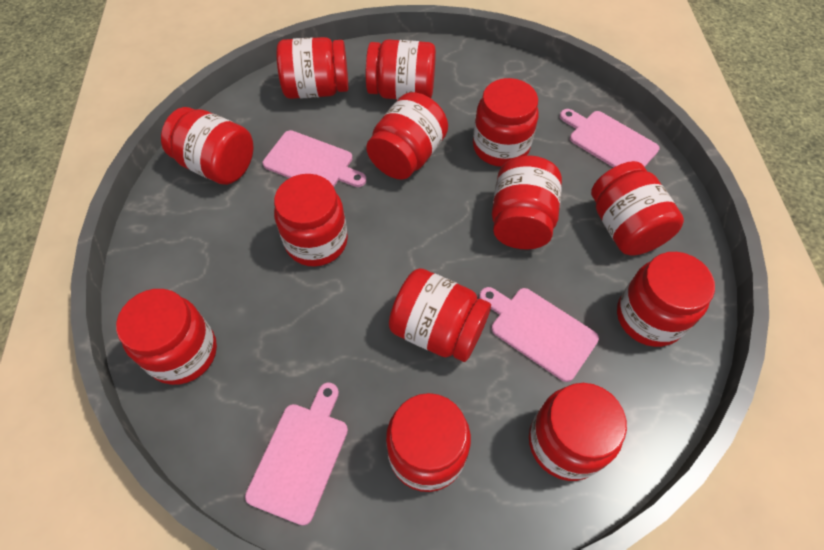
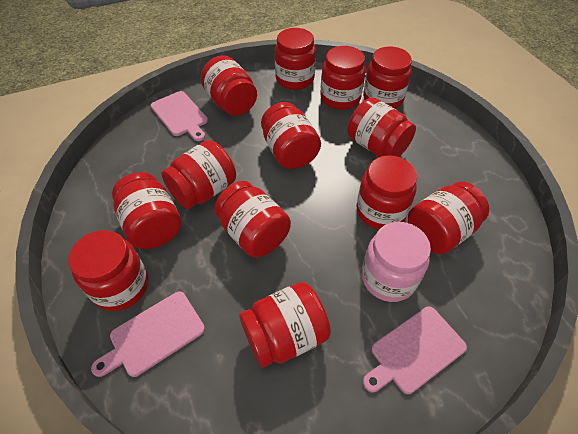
pink cutting board: 4 -> 3
pink jar: 0 -> 1

